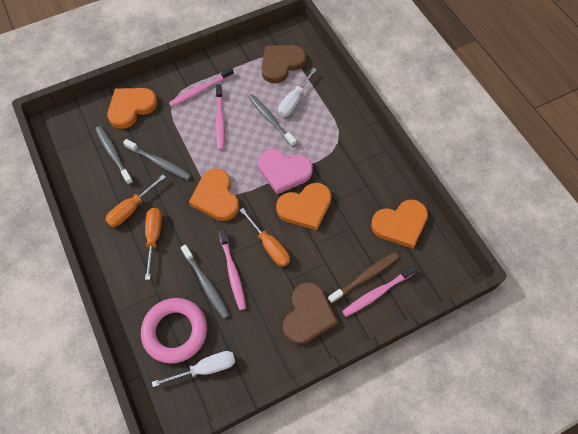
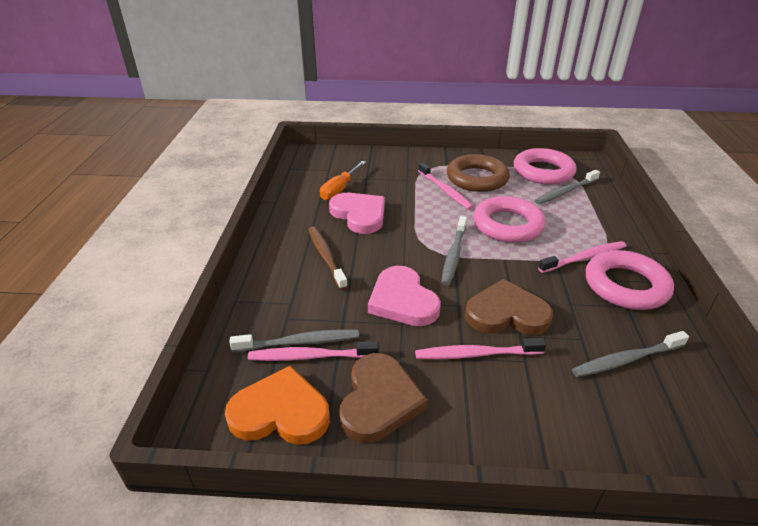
brown ring: 0 -> 1
orange heart: 4 -> 1
orange screwdriver: 3 -> 1
pink heart: 1 -> 2
pink ring: 1 -> 3
white screwdriver: 2 -> 0

